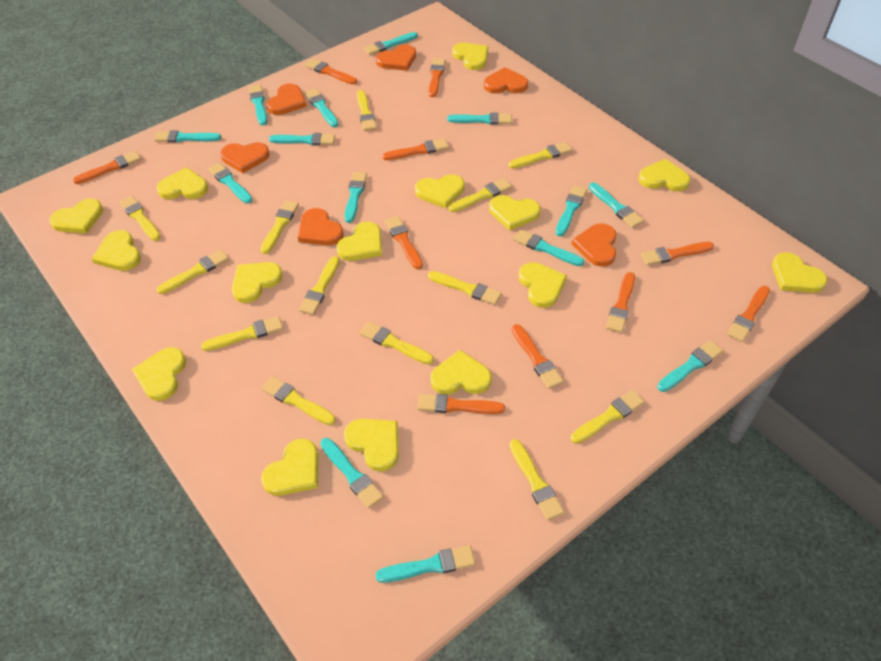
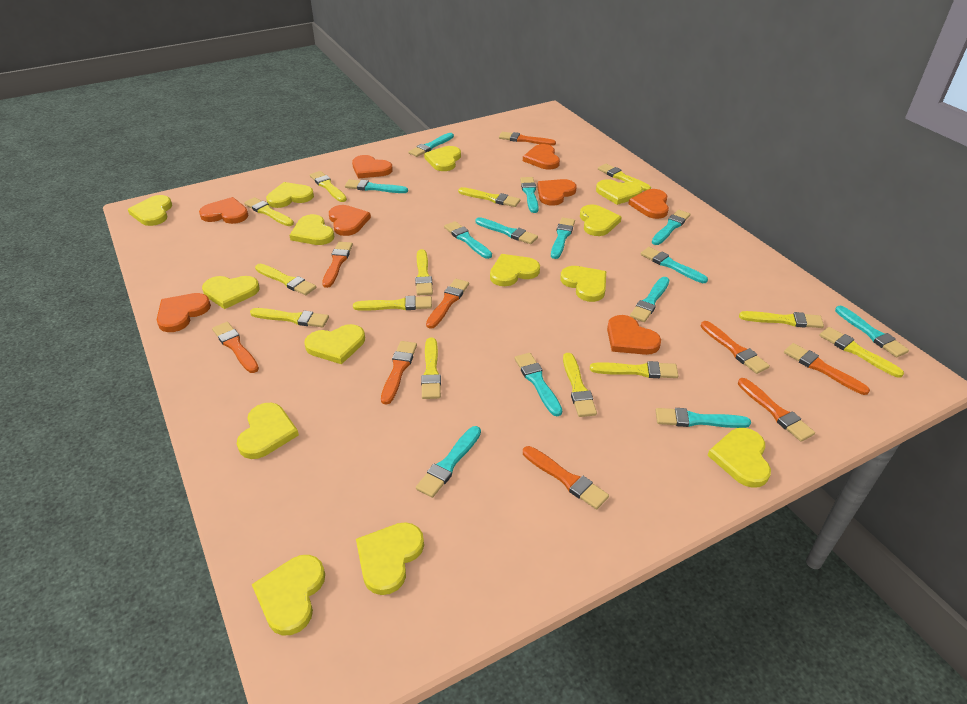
orange brush: 10 -> 9
orange heart: 6 -> 8
turquoise brush: 14 -> 13
yellow heart: 15 -> 14

